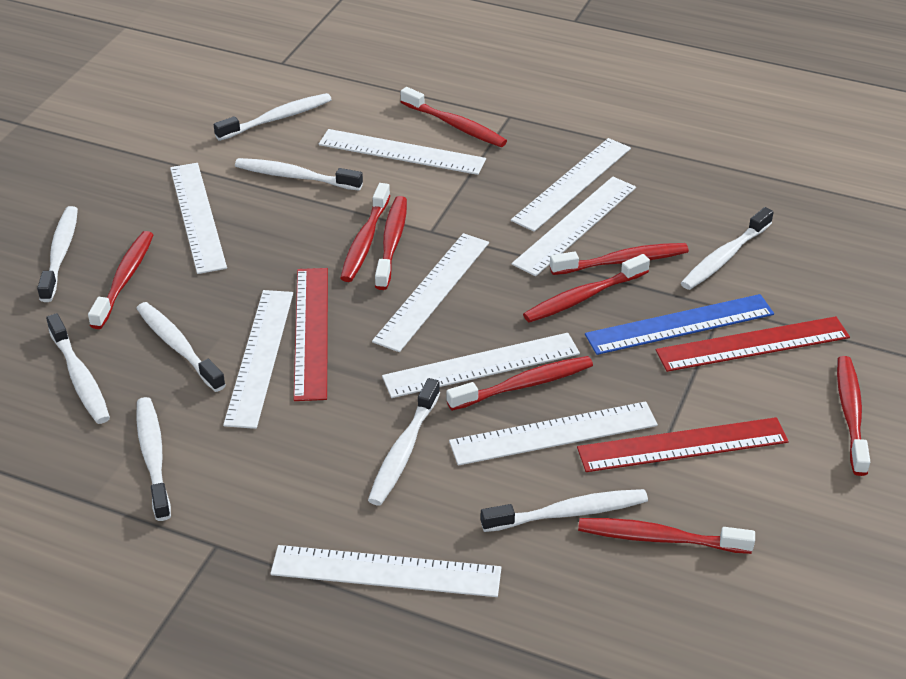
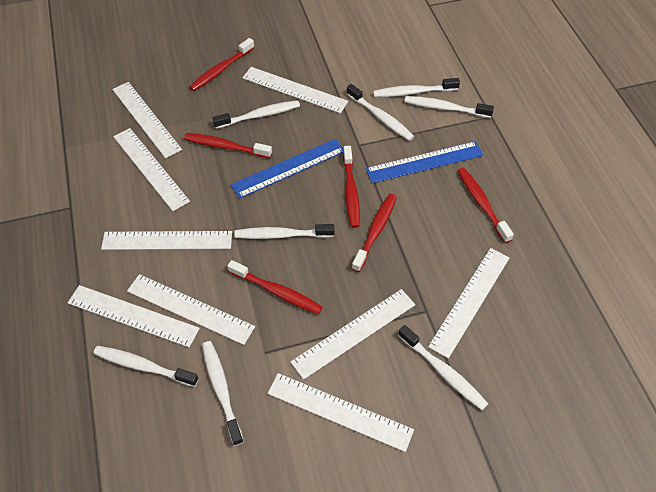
blue ruler: 1 -> 2
red ruler: 3 -> 0
red toothbrush: 9 -> 6
white toothbrush: 9 -> 8

